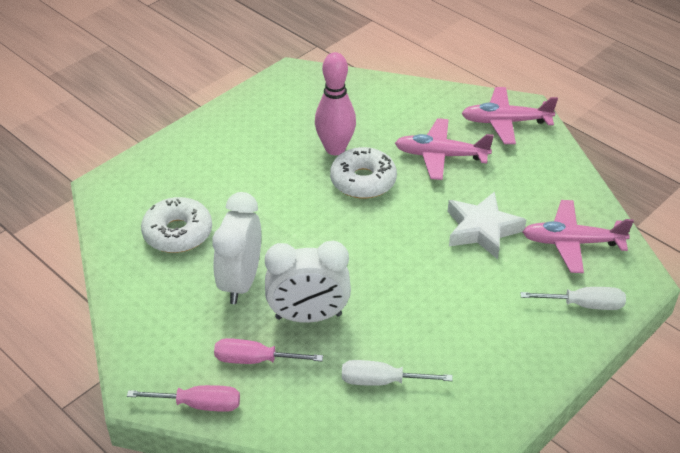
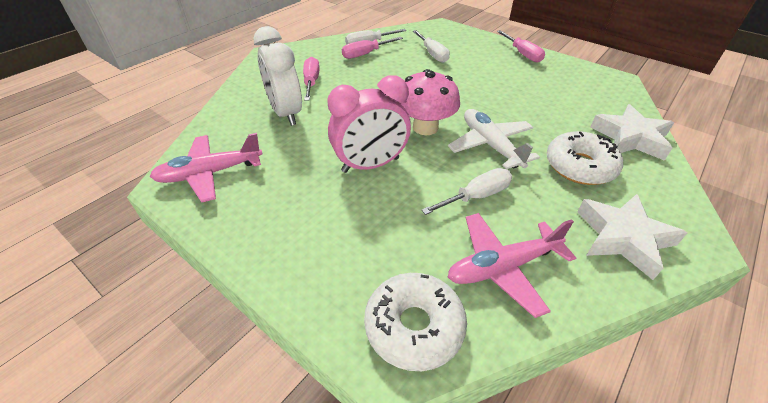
pink bowling pin: 1 -> 0
pink clock: 0 -> 1
pink mushroom: 0 -> 1
pink plane: 3 -> 2
pink screwdriver: 2 -> 3
white clock: 2 -> 1
white plane: 0 -> 1
white screwdriver: 2 -> 3
white star: 1 -> 2

